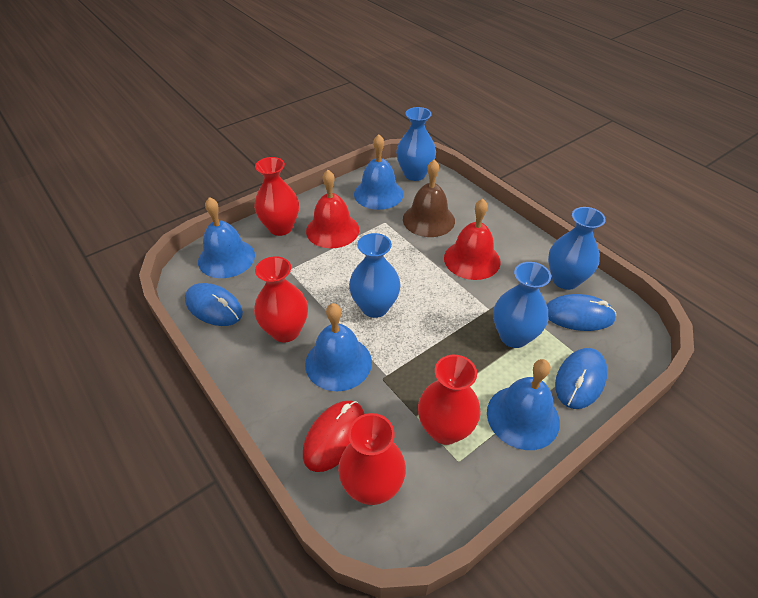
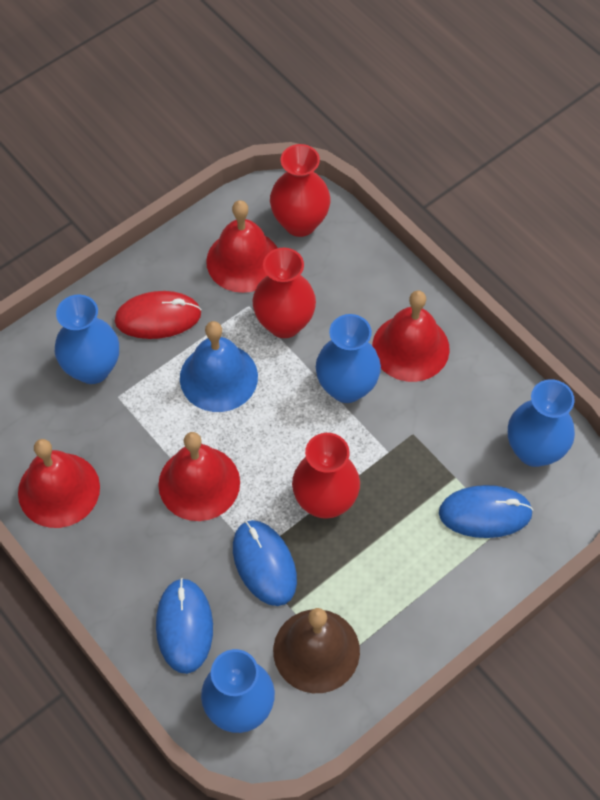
blue bell: 4 -> 1
red bell: 2 -> 4
red vase: 4 -> 3

